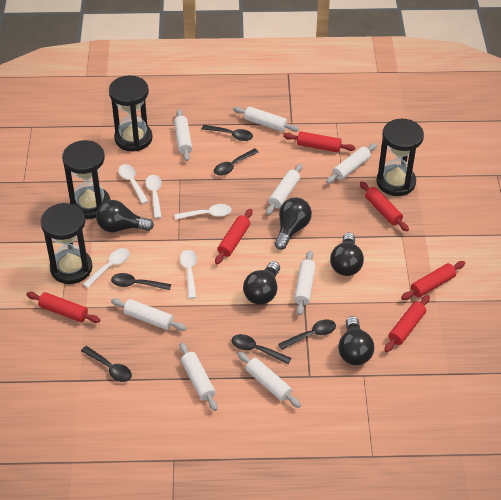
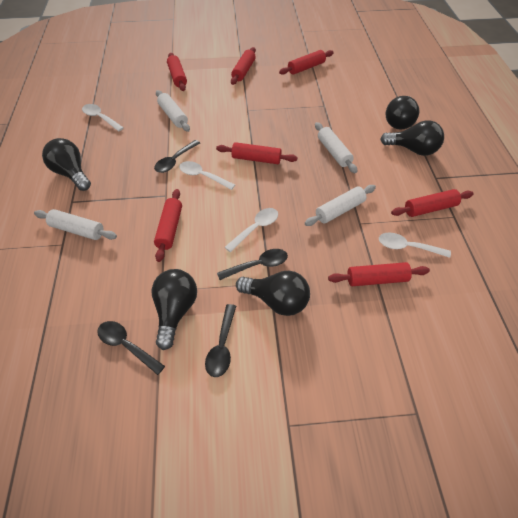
black hourglass: 4 -> 0
black spoon: 6 -> 4
red rolling pin: 6 -> 7
white rolling pin: 8 -> 4
white spoon: 5 -> 4

